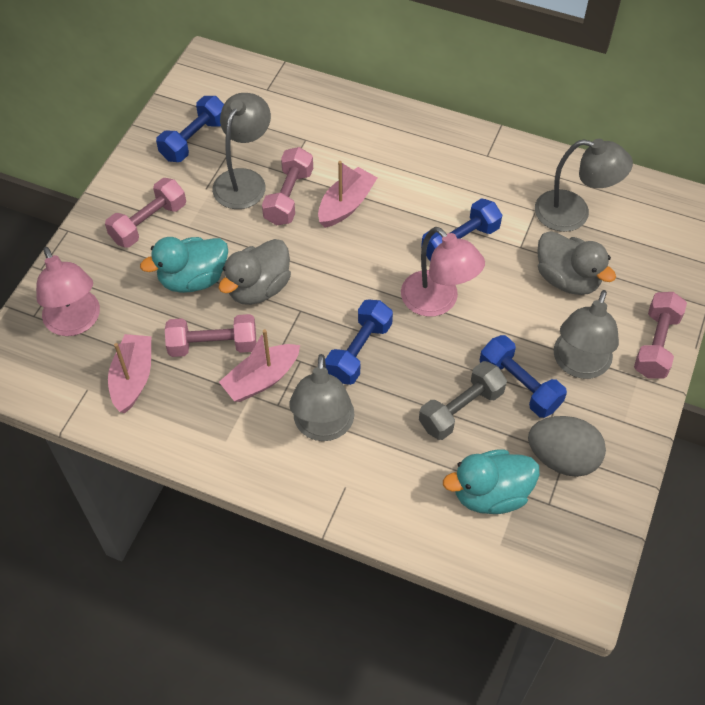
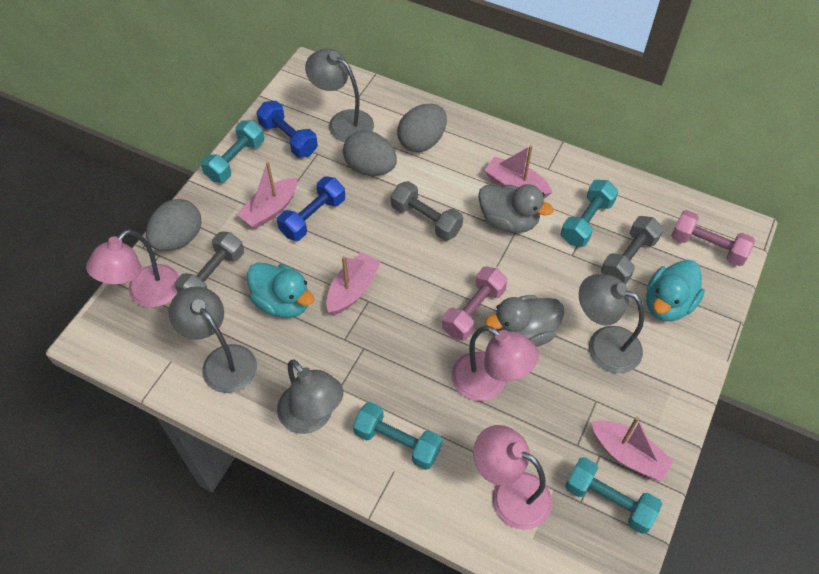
blue dumbbell: 4 -> 2
grey dumbbell: 1 -> 3
grey egg: 1 -> 3
pink boat: 3 -> 4
pink dumbbell: 4 -> 2
pink lamp: 2 -> 3
turquoise dumbbell: 0 -> 4

